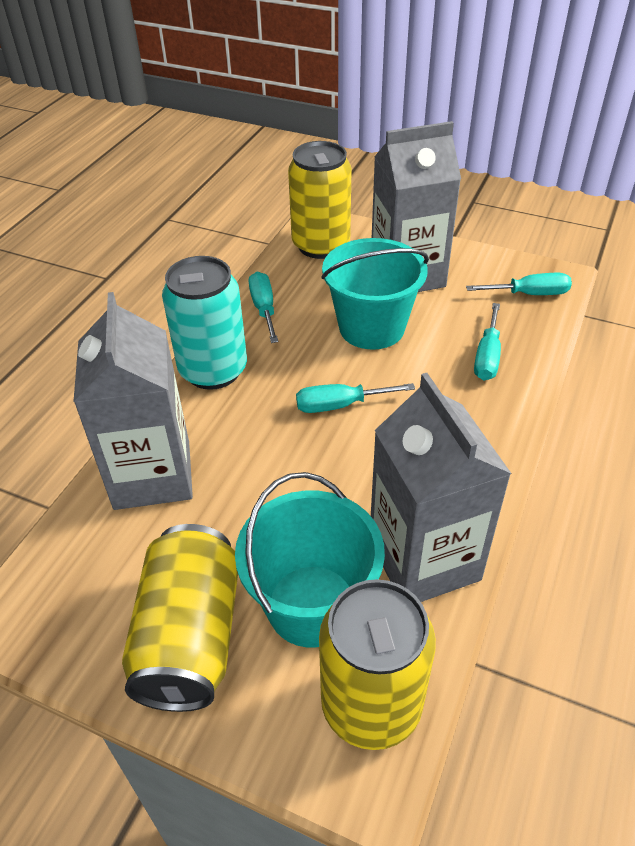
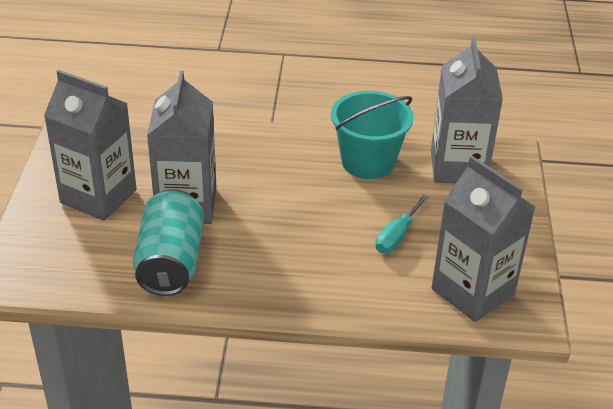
grey carton: 3 -> 4
turquoise bucket: 2 -> 1
turquoise screwdriver: 4 -> 1
yellow can: 3 -> 0

